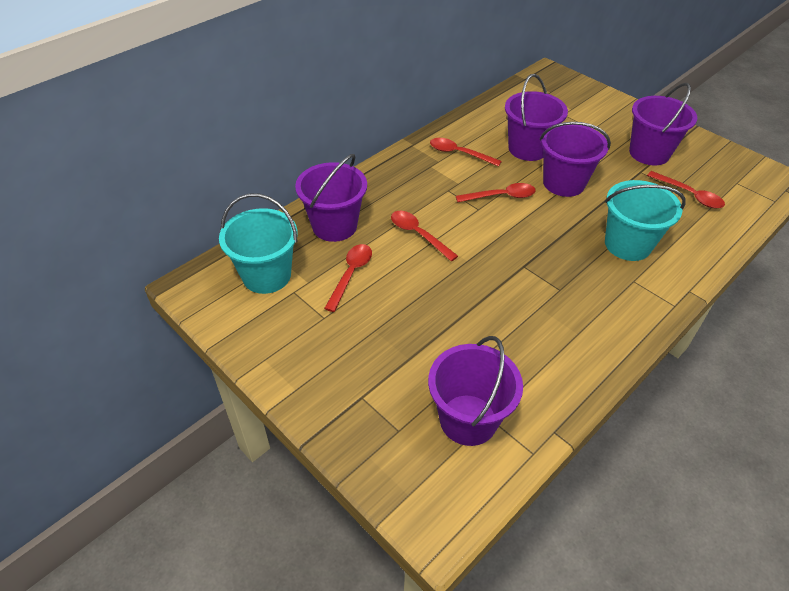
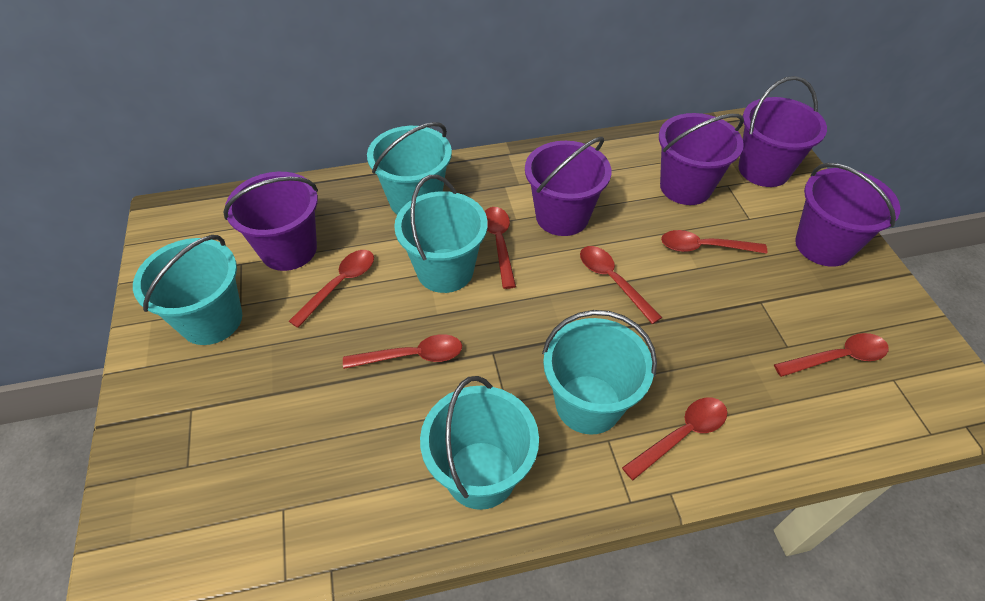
red spoon: 5 -> 7
turquoise bucket: 2 -> 5

